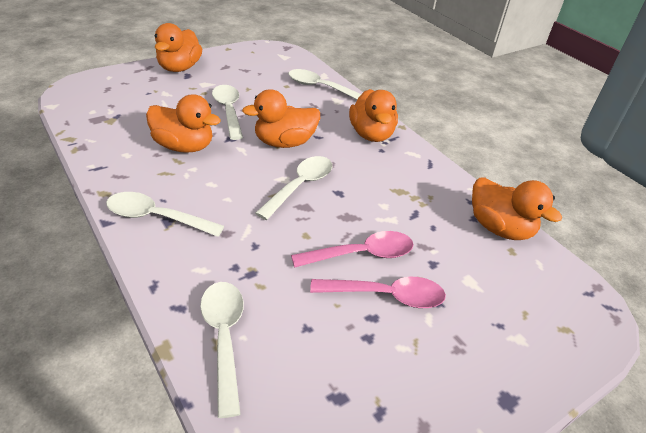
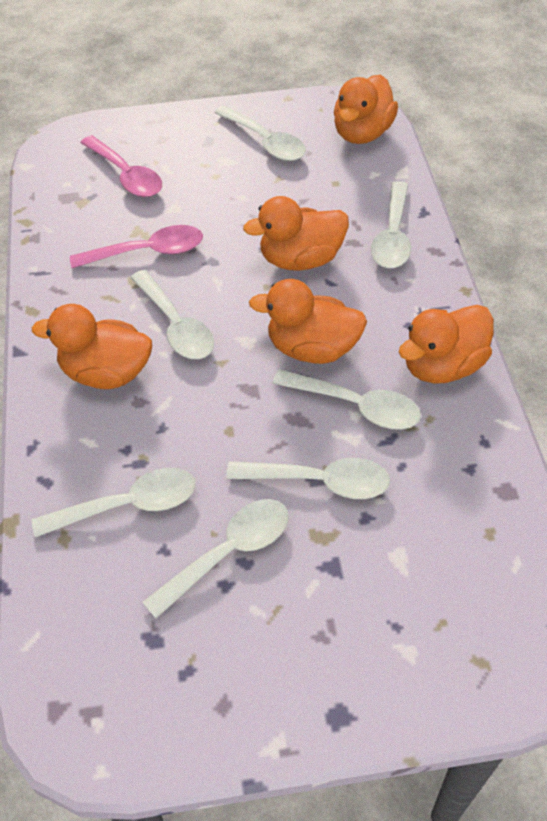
white spoon: 5 -> 7

